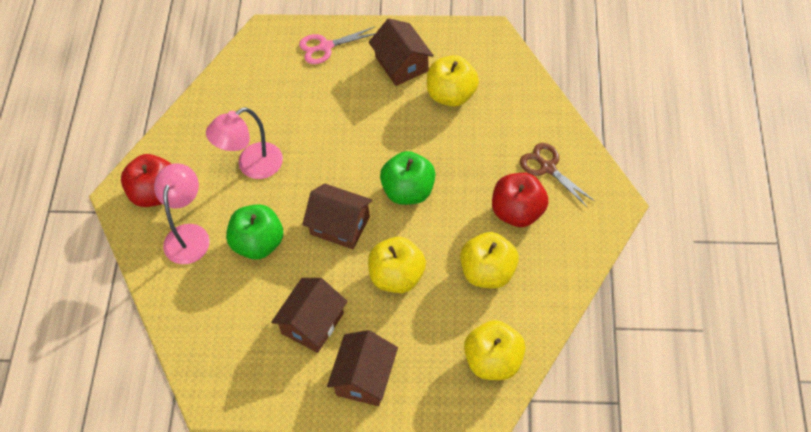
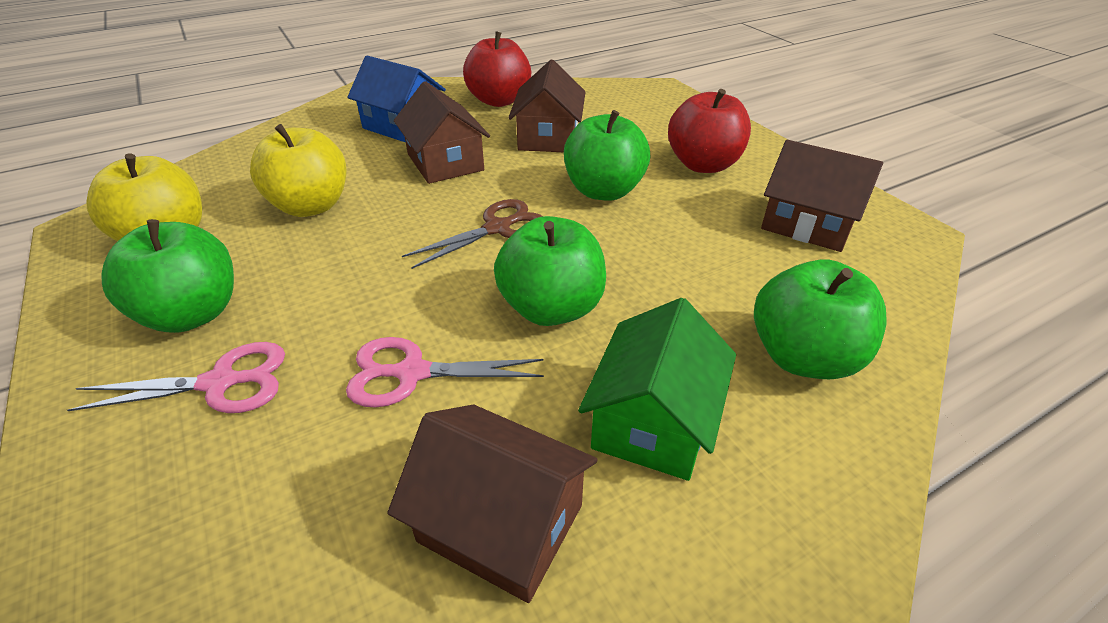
blue house: 0 -> 1
green apple: 2 -> 4
green house: 0 -> 1
pink lamp: 2 -> 0
pink scissors: 1 -> 2
yellow apple: 4 -> 2

